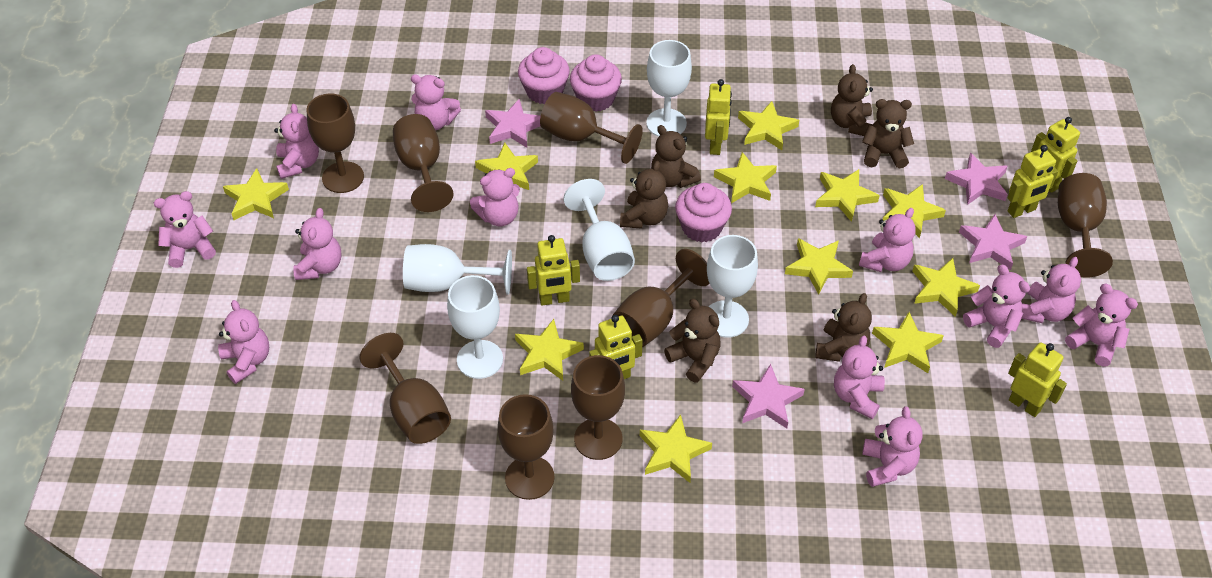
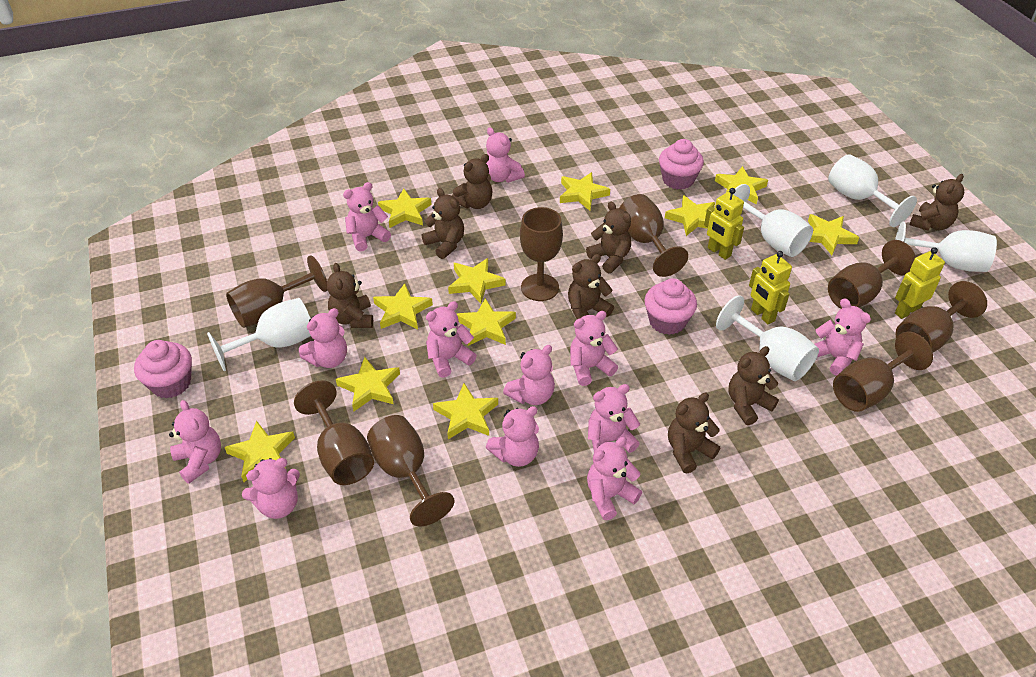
brown teddy bear: 6 -> 8
pink star: 4 -> 0
yellow robot: 6 -> 3

